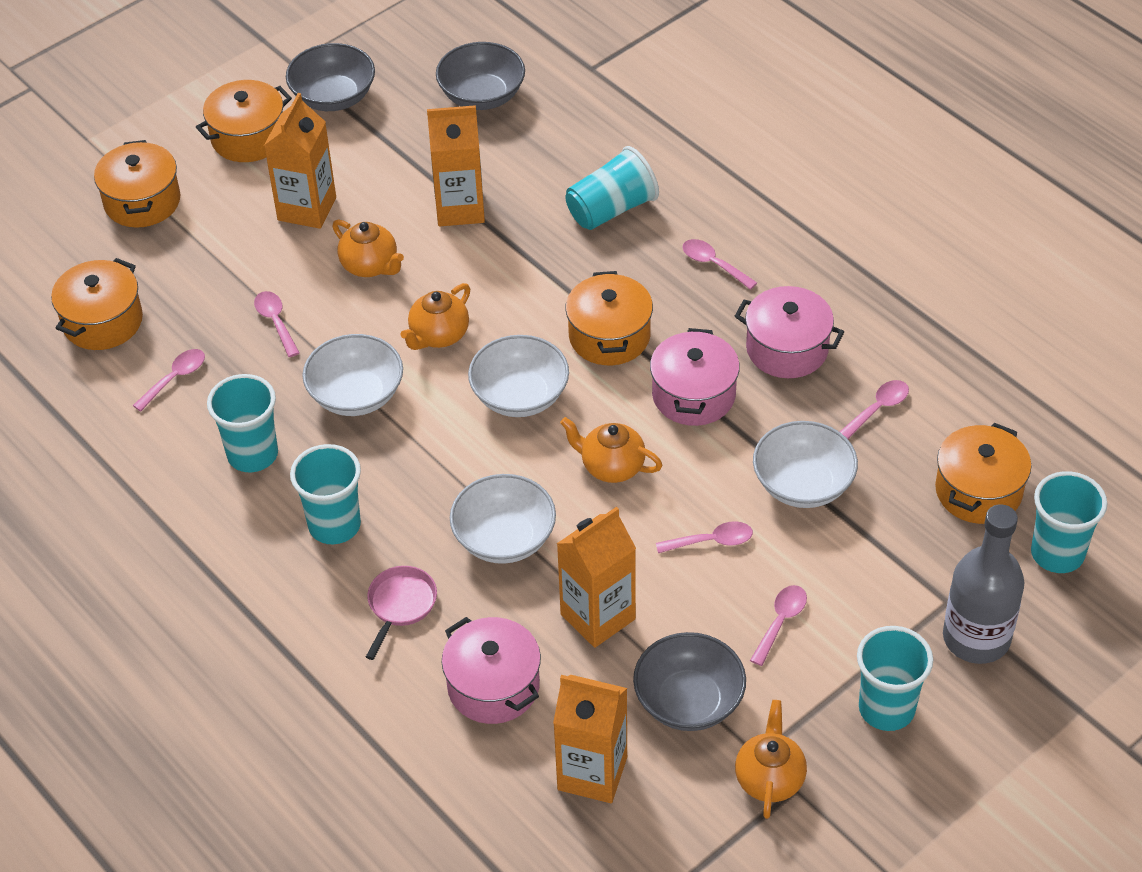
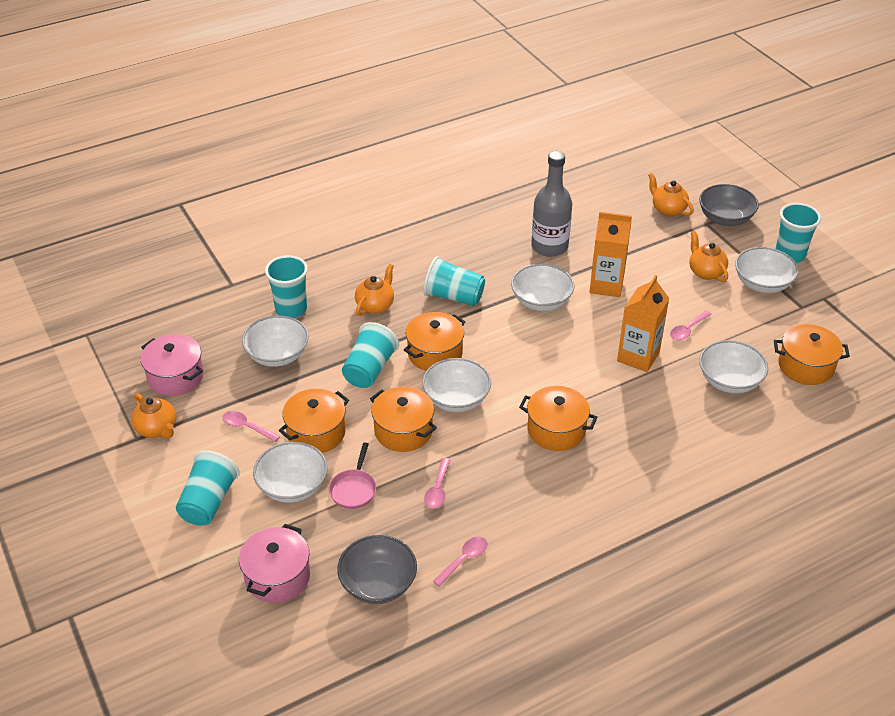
grey bowl: 3 -> 2
orange carton: 4 -> 2
pink pot: 3 -> 2
pink spoon: 6 -> 4
white bowl: 4 -> 6

